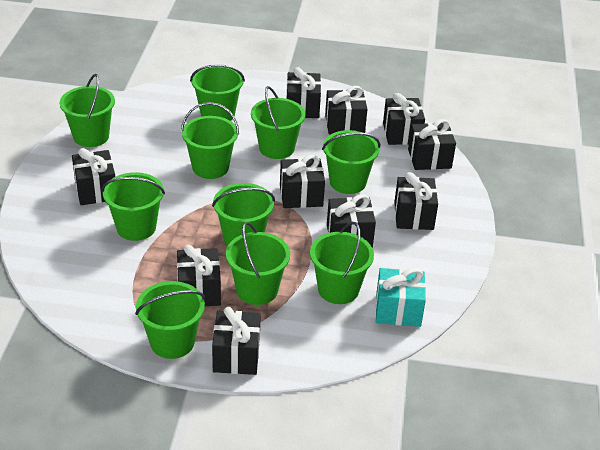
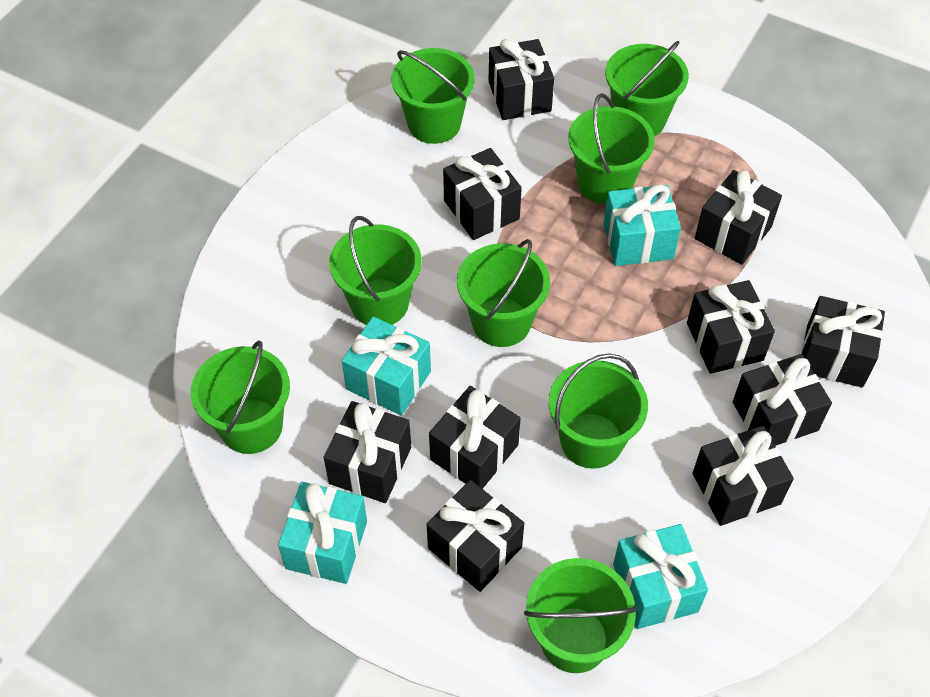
green bucket: 10 -> 8
turquoise gift: 1 -> 4

